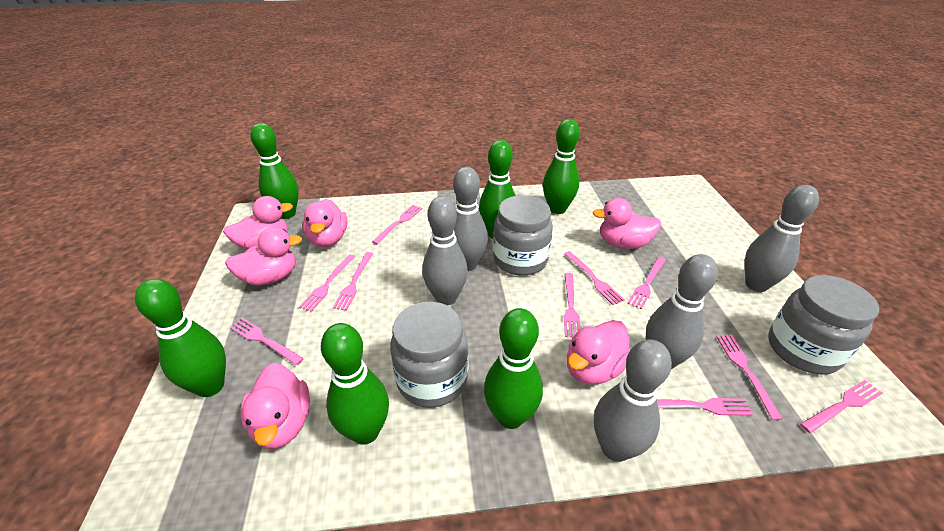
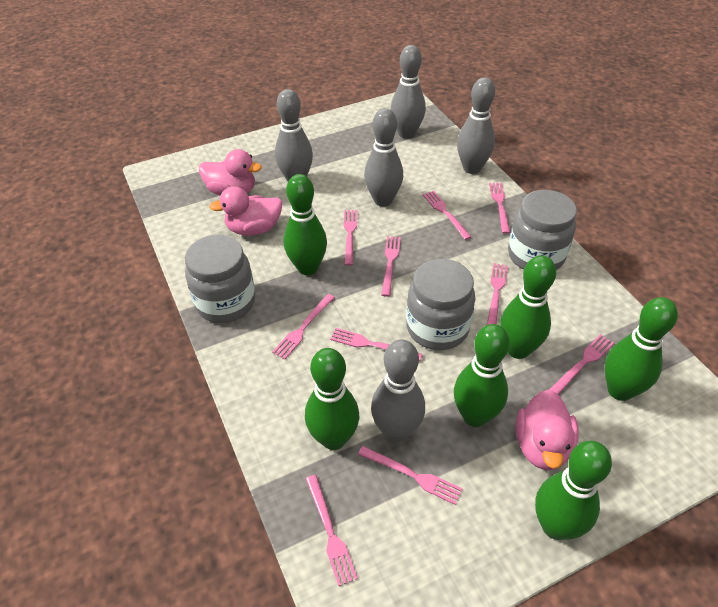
pink duck: 6 -> 3

